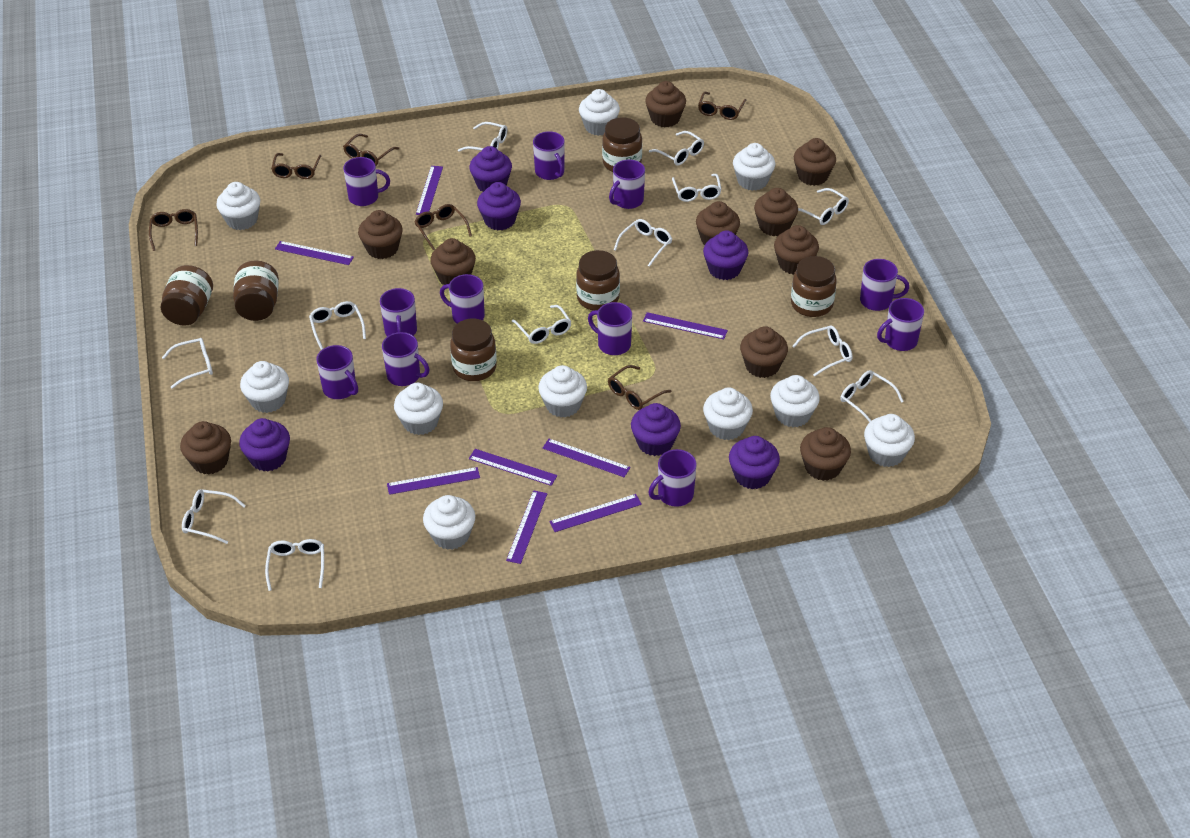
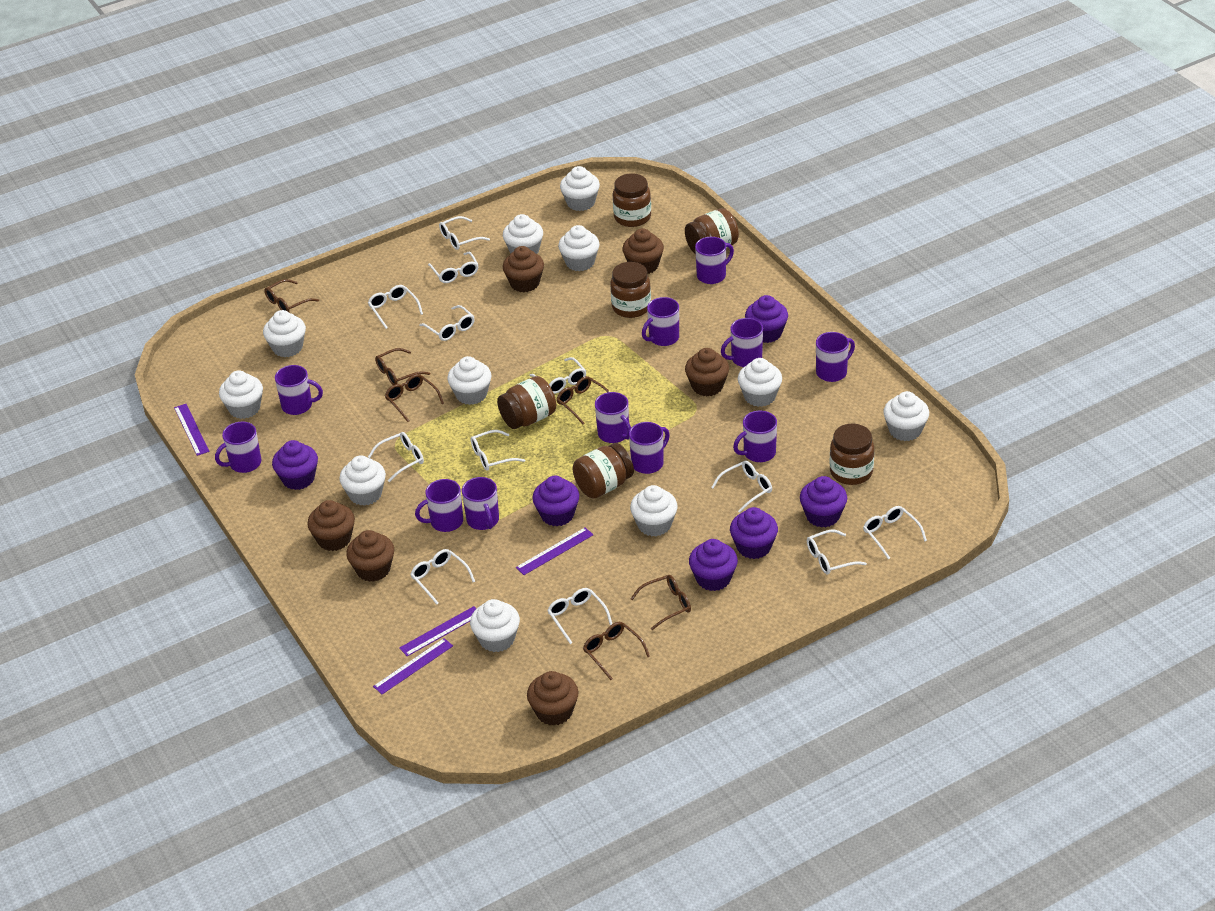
brown cupcake: 10 -> 6
purple ruler: 8 -> 4
white cupcake: 10 -> 11

